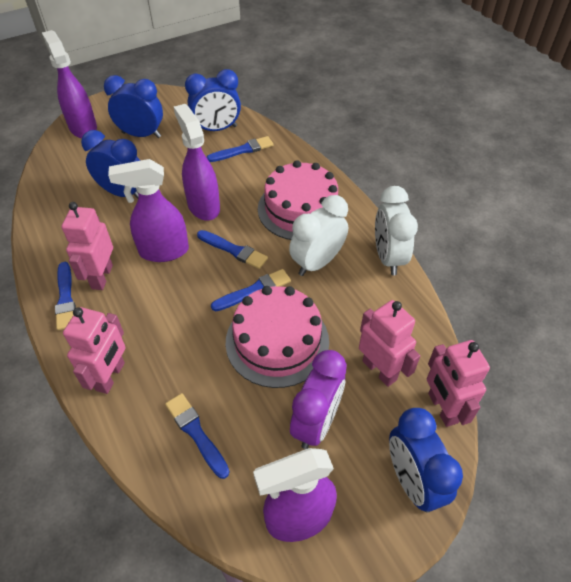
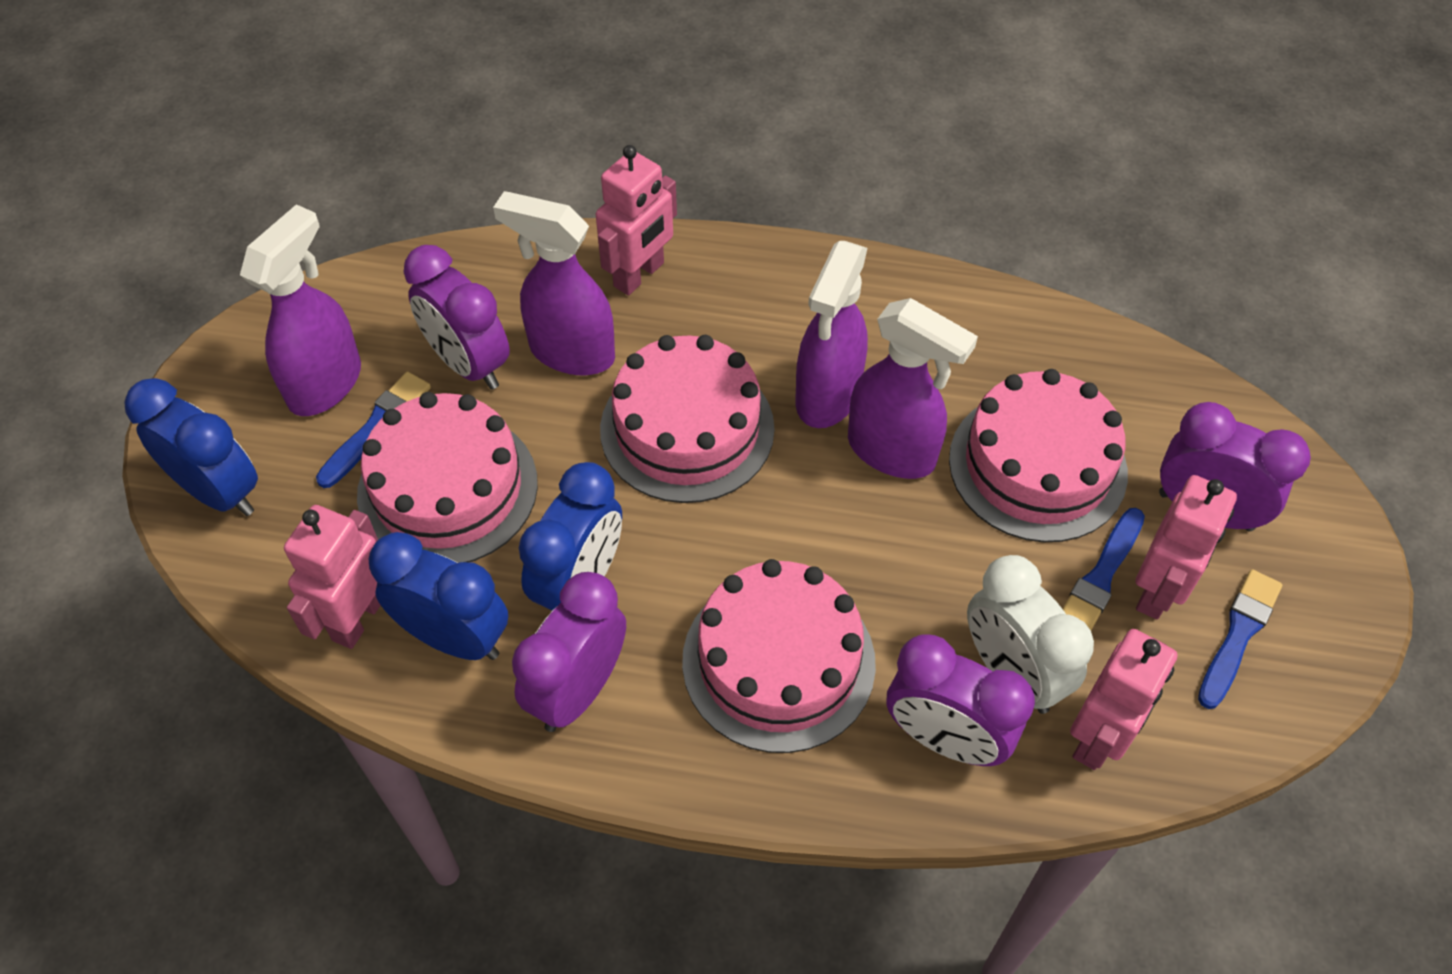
blue brush: 5 -> 3
blue clock: 4 -> 3
pink cake: 2 -> 4
purple clock: 1 -> 4
white clock: 2 -> 1

